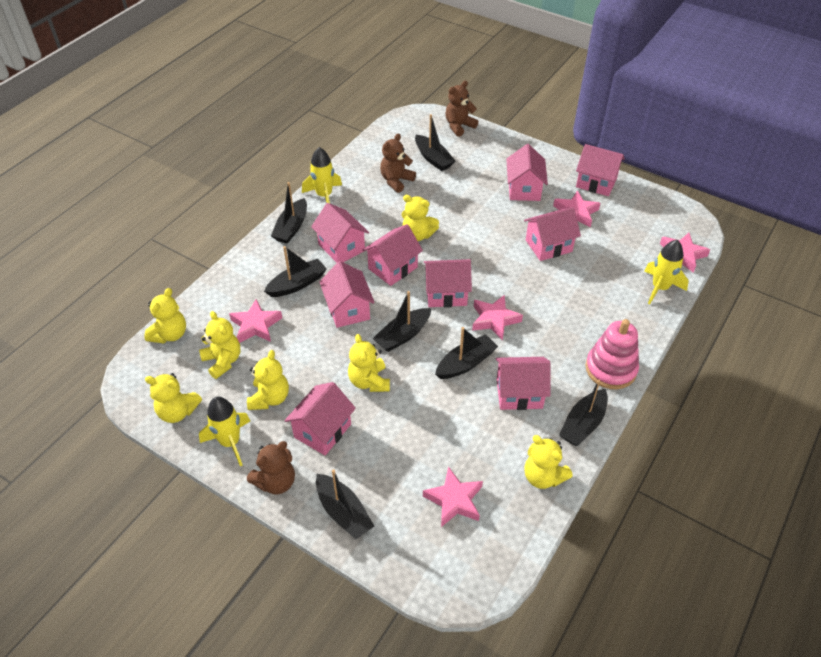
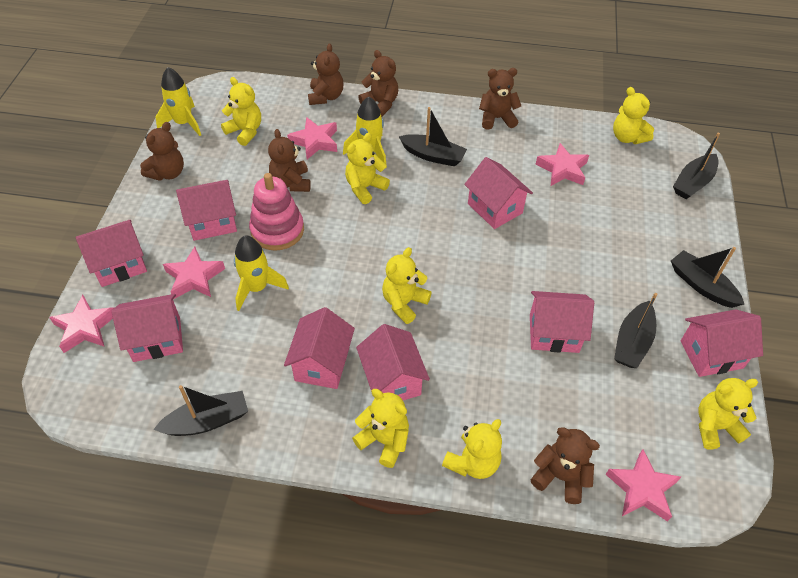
black boat: 7 -> 5
brown teddy bear: 3 -> 6
pink house: 9 -> 8

